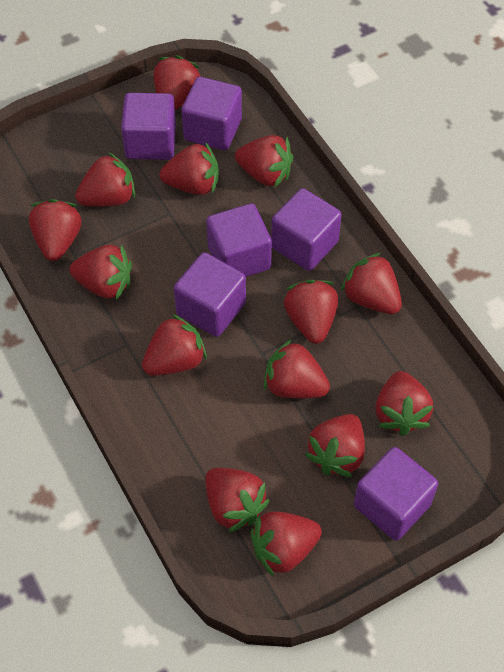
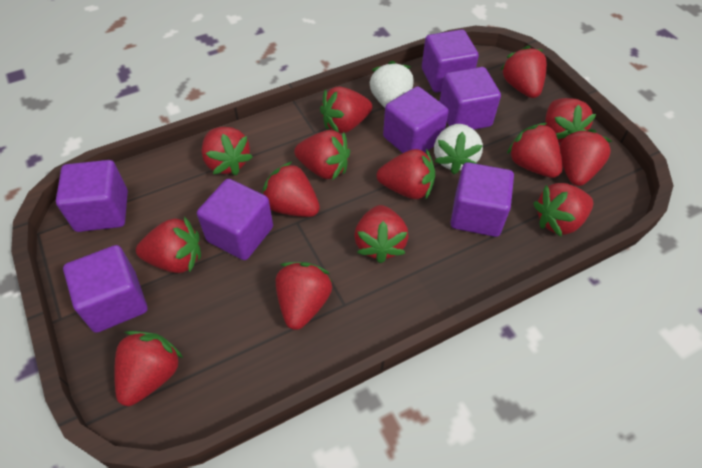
purple cube: 6 -> 7
white strawberry: 0 -> 2

